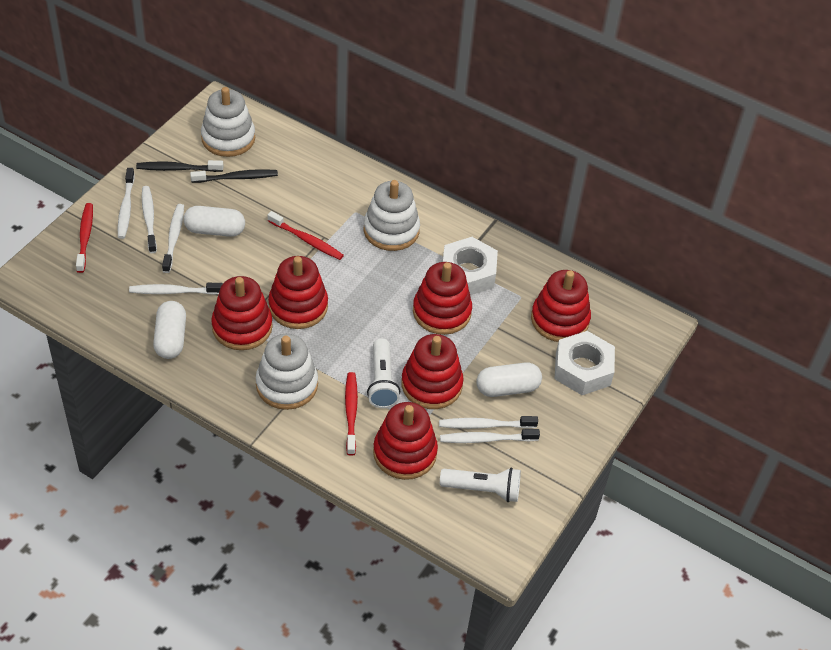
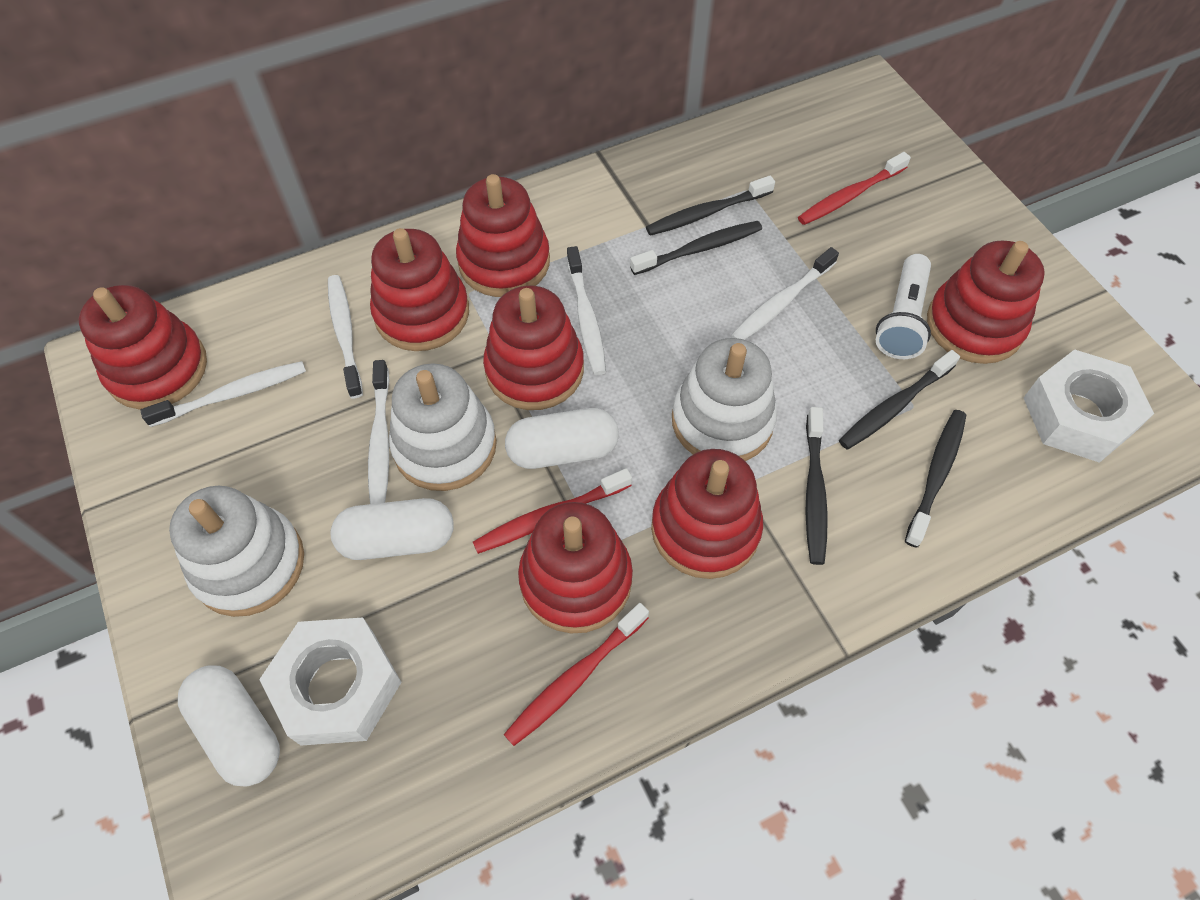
black toothbrush: 2 -> 5
red stacking toy: 6 -> 7
white flashlight: 2 -> 1
white toothbrush: 6 -> 5

